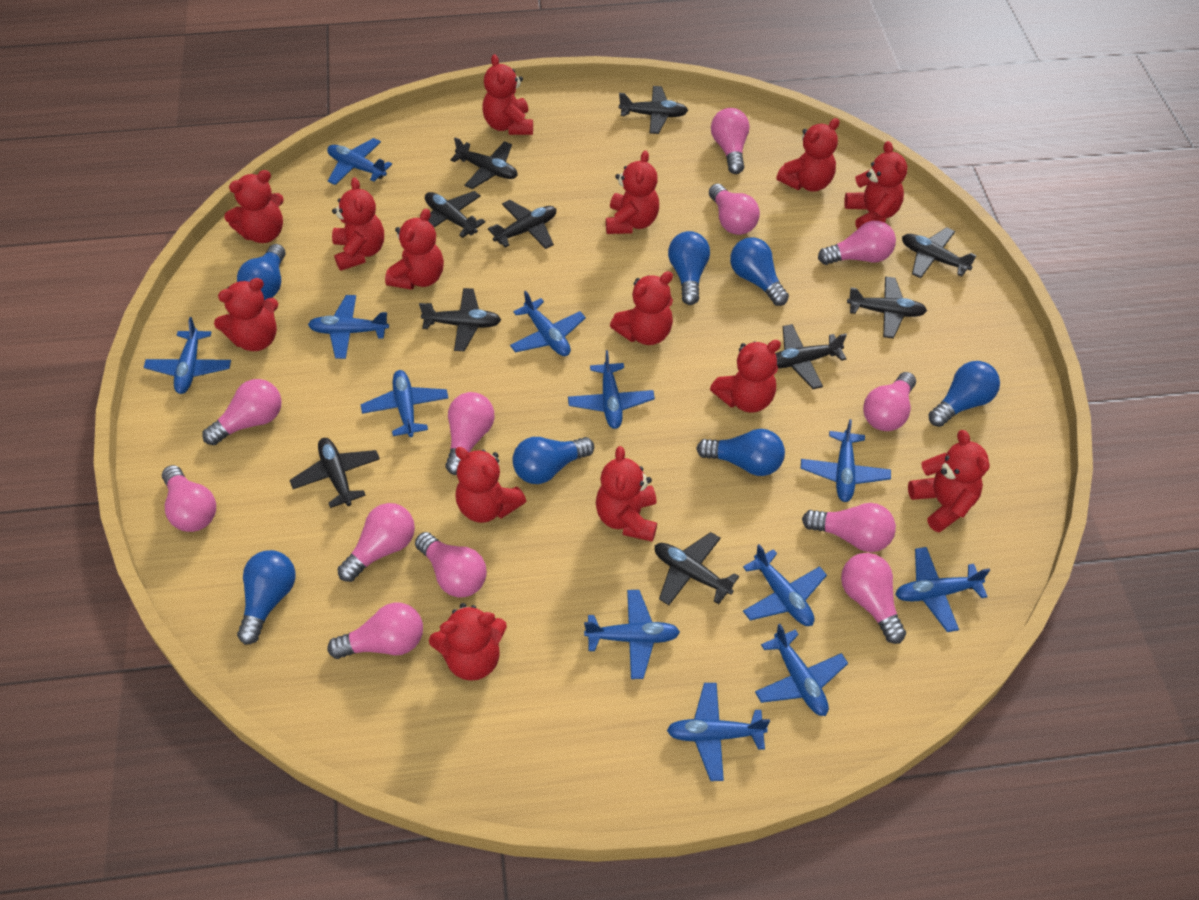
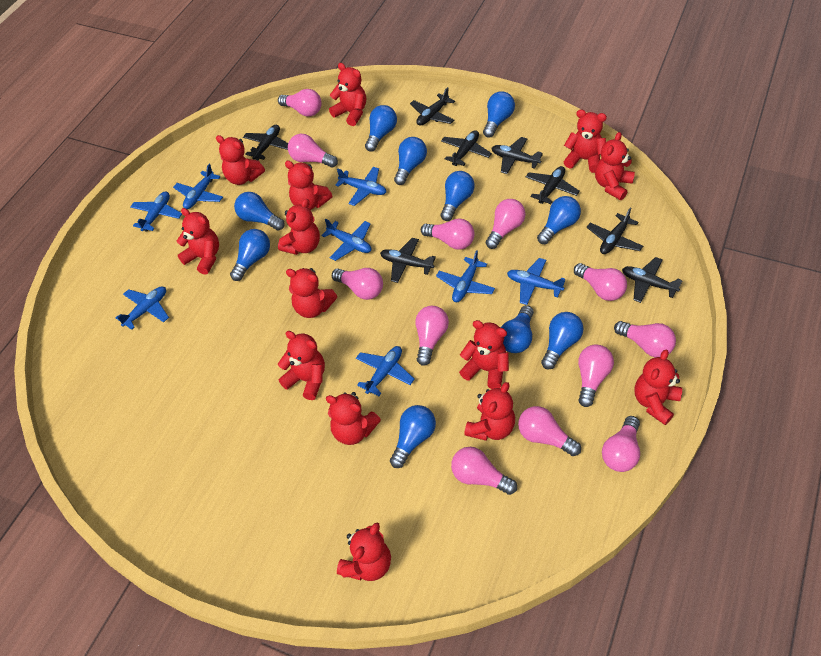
black plane: 10 -> 8
blue light bulb: 7 -> 10
blue plane: 12 -> 8

